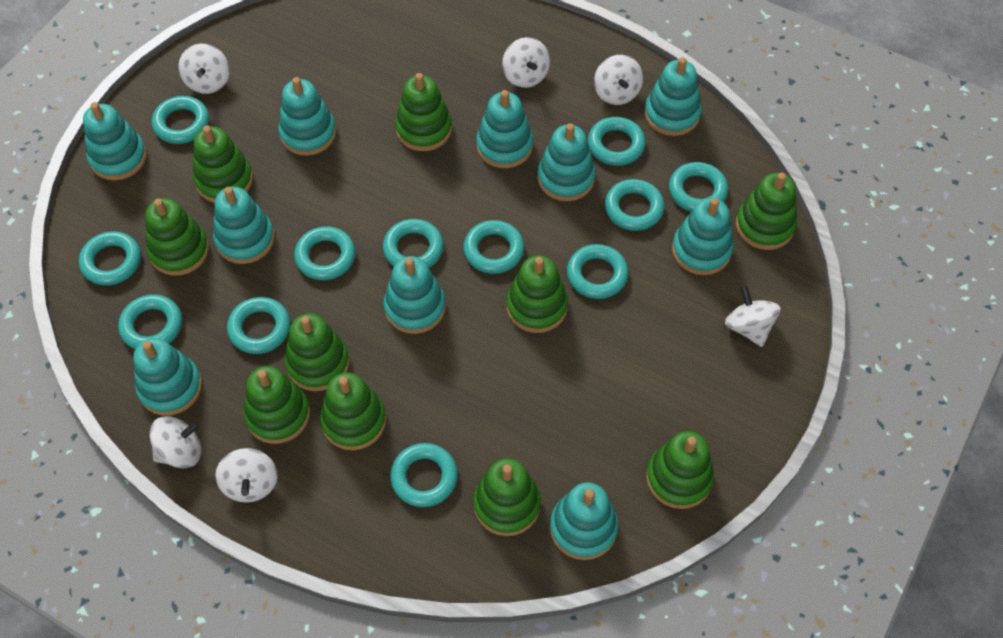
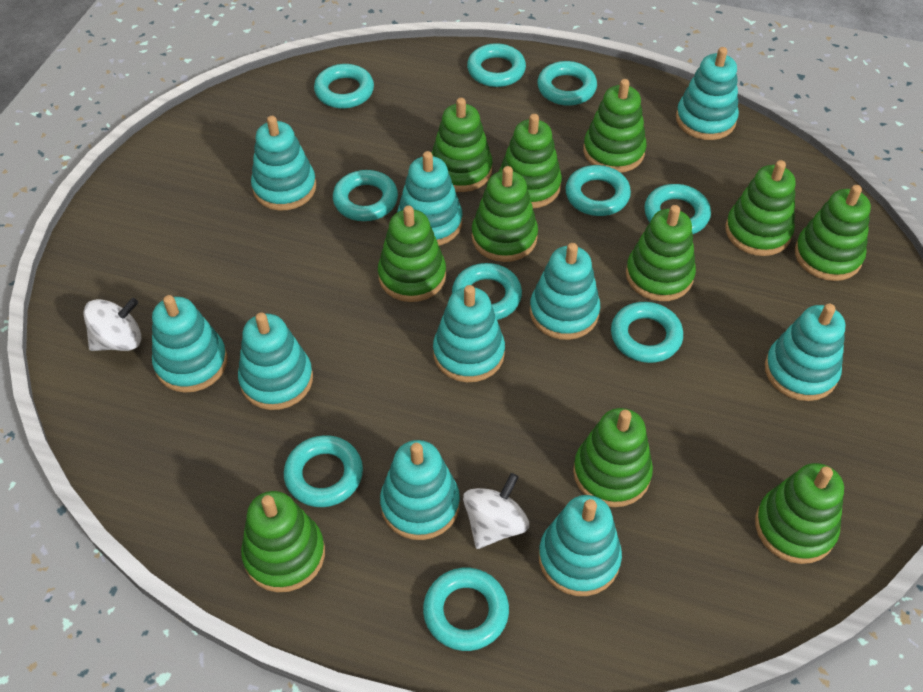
green stacking toy: 10 -> 11
turquoise ring: 12 -> 10
white spinning top: 6 -> 2

